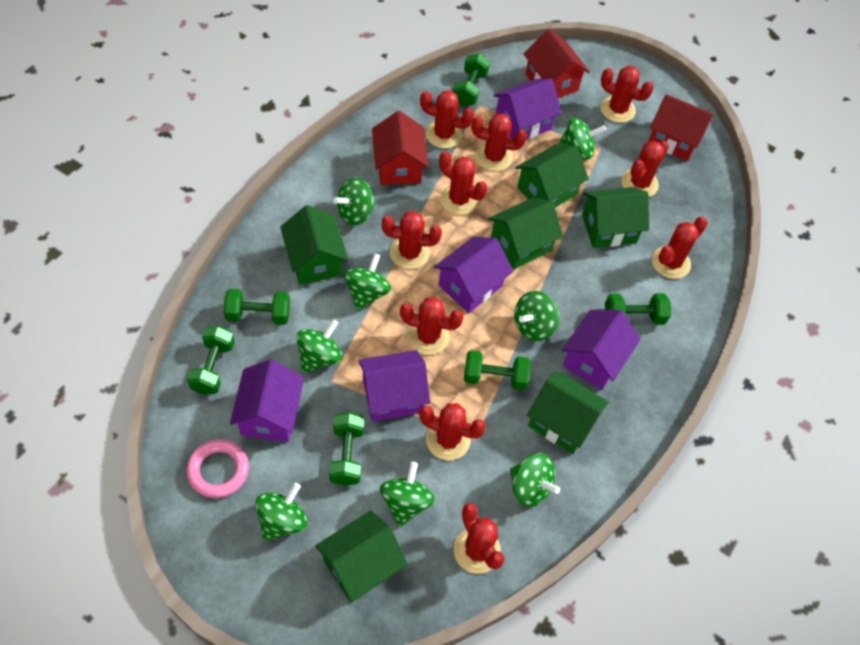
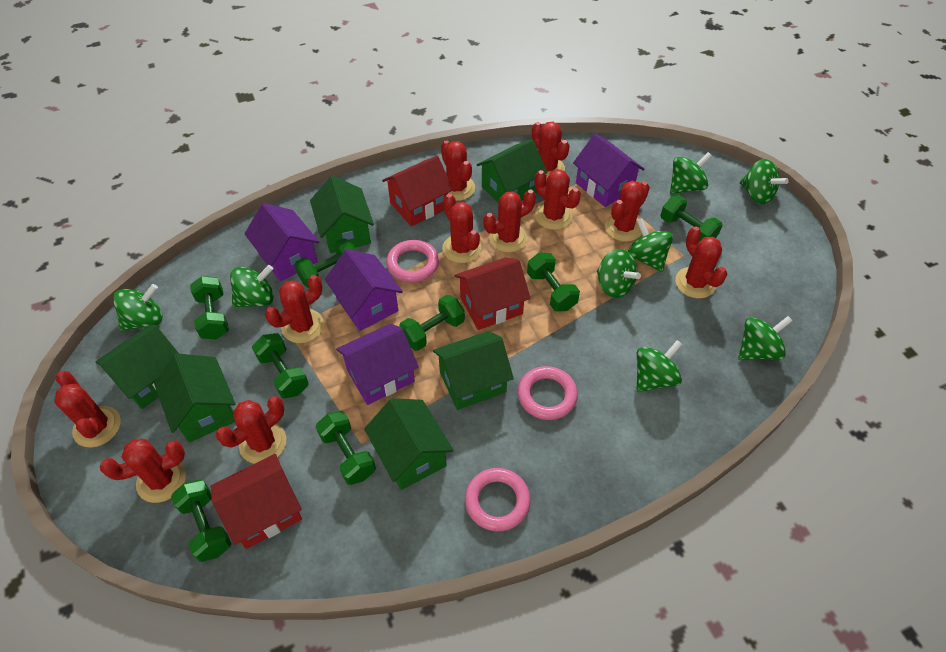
green dumbbell: 6 -> 8
pink ring: 1 -> 3
purple house: 5 -> 4
red cactus: 10 -> 11

